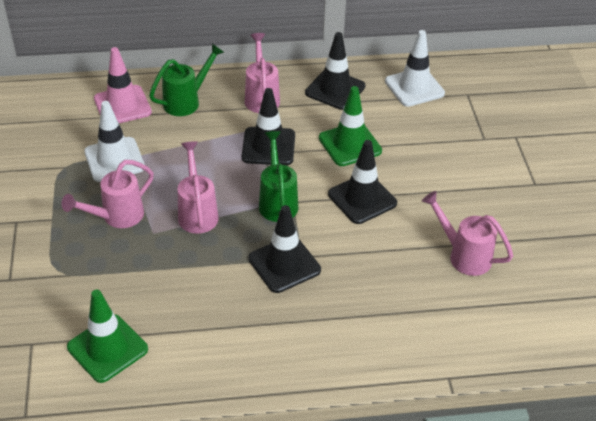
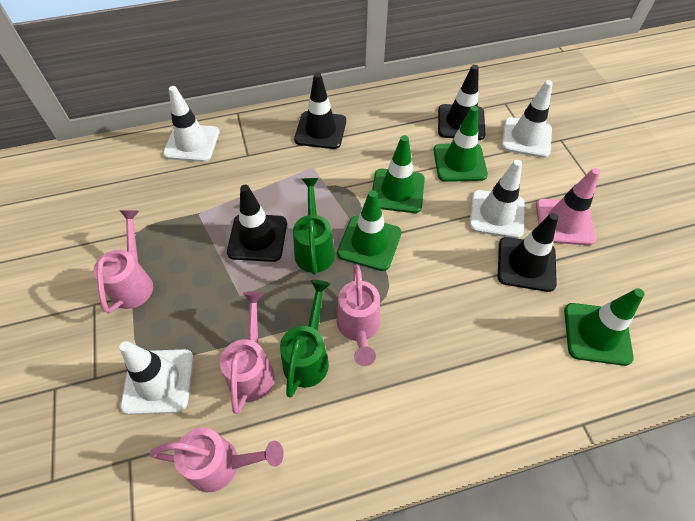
green traffic cone: 2 -> 4
white traffic cone: 2 -> 4

